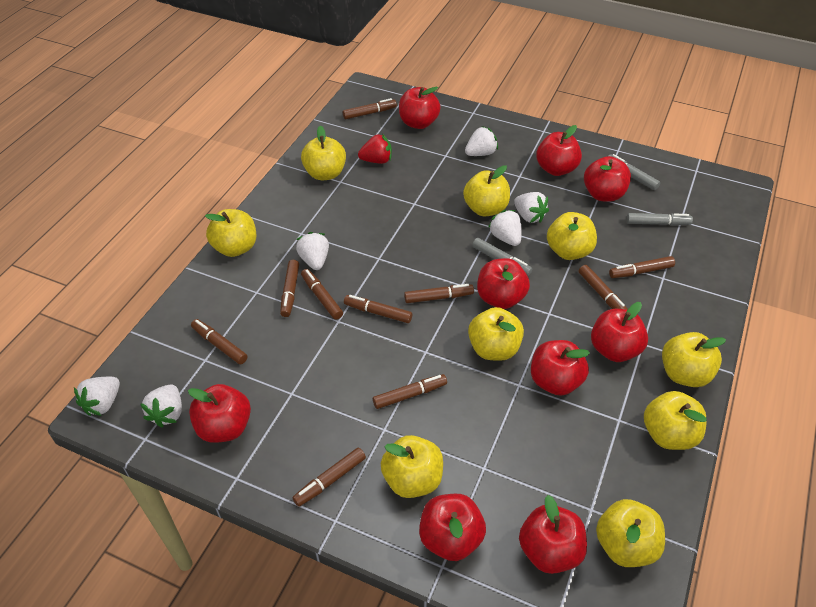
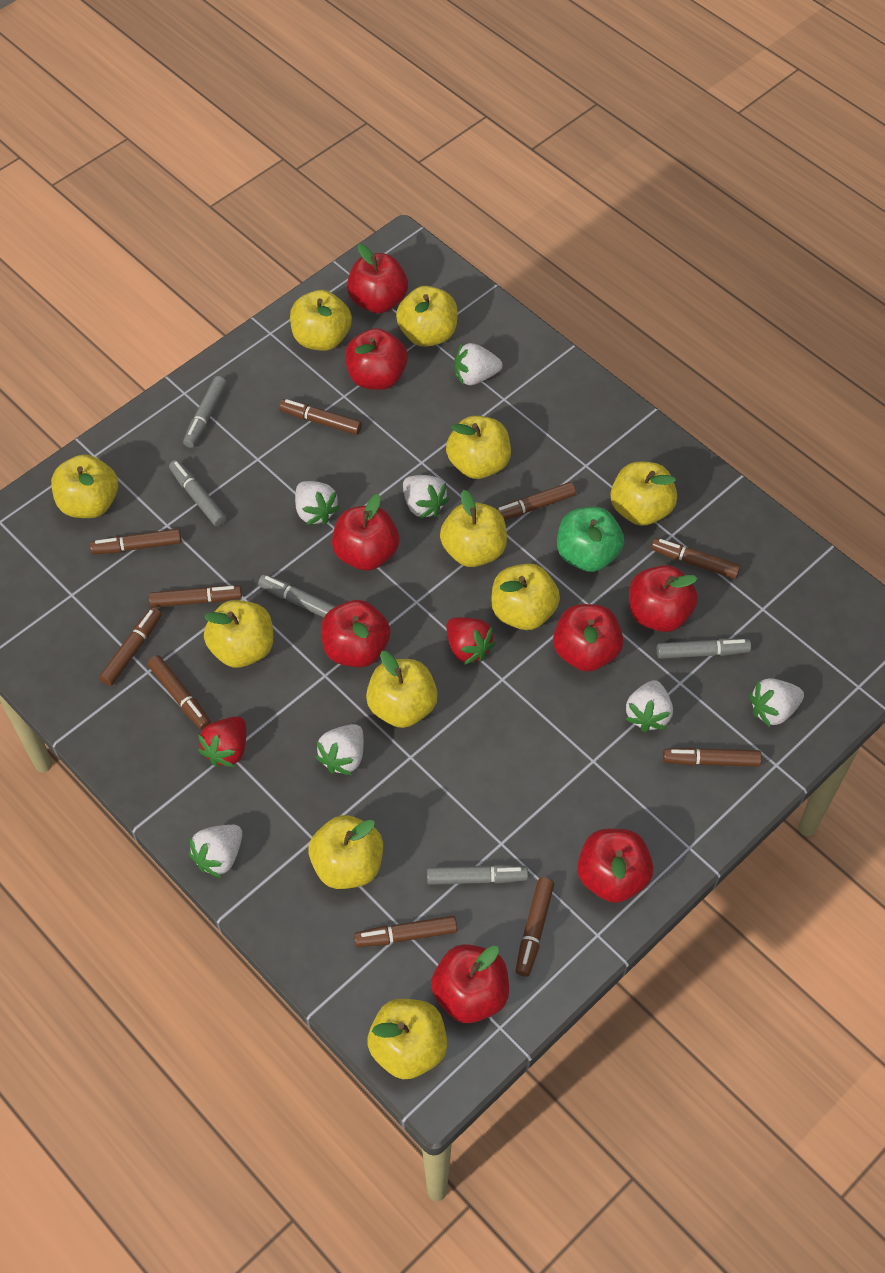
green apple: 0 -> 1
grey marker: 3 -> 5
red apple: 9 -> 8
red strawberry: 1 -> 2
white strawberry: 6 -> 7
yellow apple: 9 -> 11

